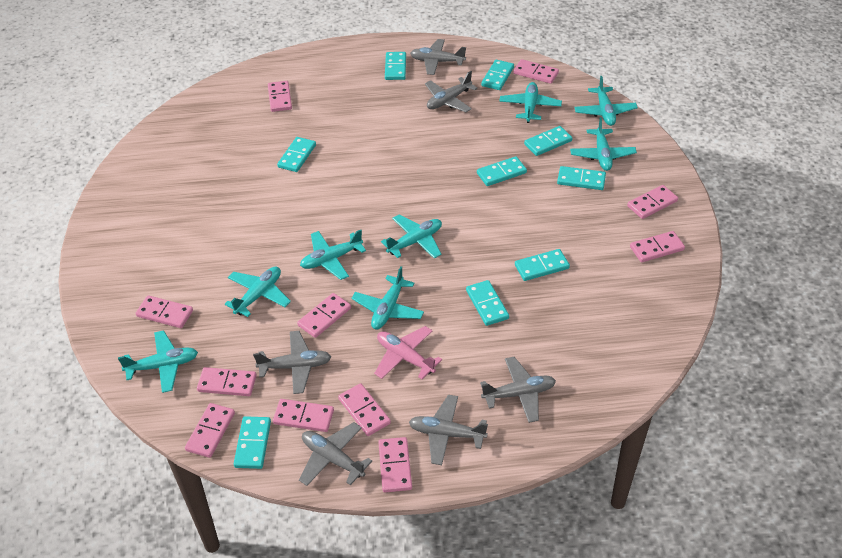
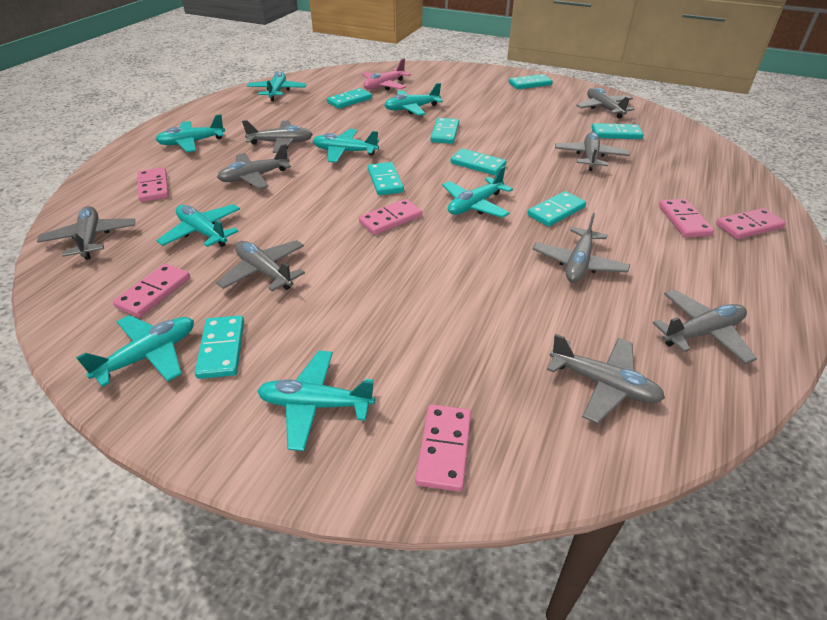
grey plane: 6 -> 9
pink domino: 11 -> 6
turquoise domino: 9 -> 8

